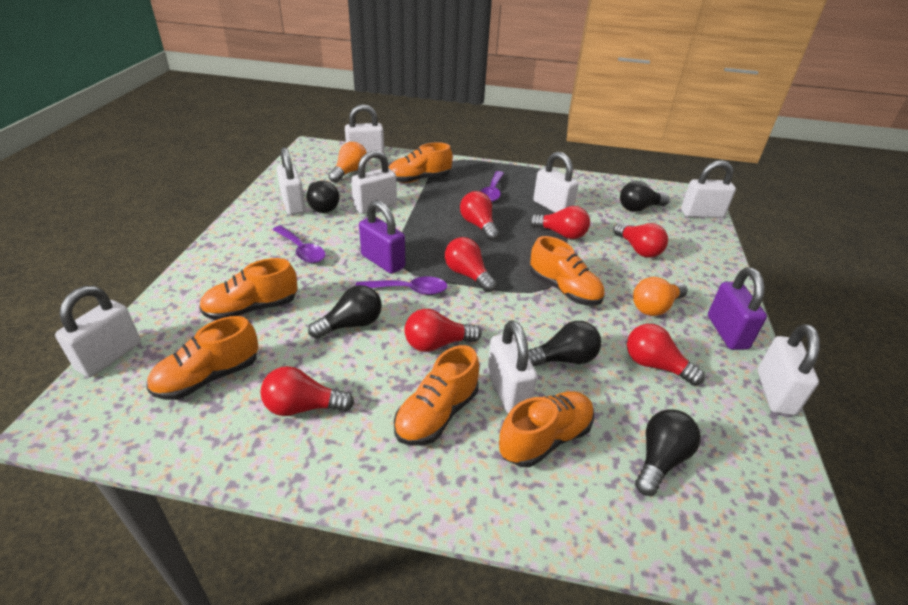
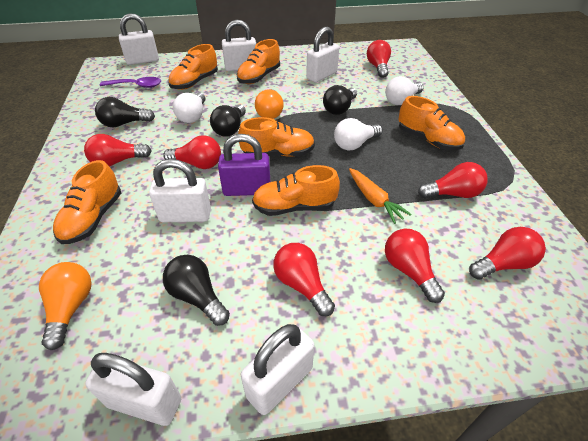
black light bulb: 5 -> 4
orange carrot: 0 -> 1
purple padlock: 2 -> 1
purple spoon: 3 -> 1
white light bulb: 0 -> 3
white padlock: 8 -> 6

